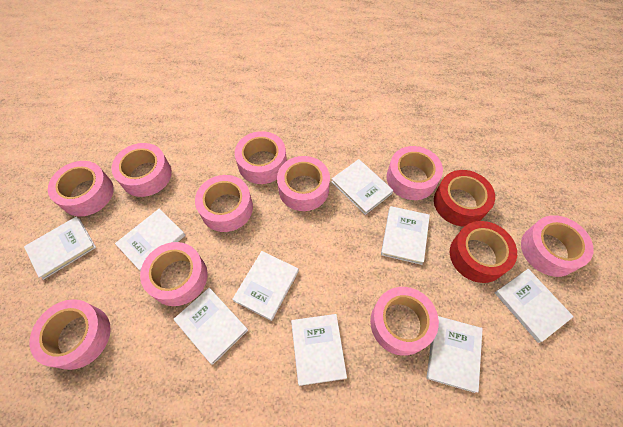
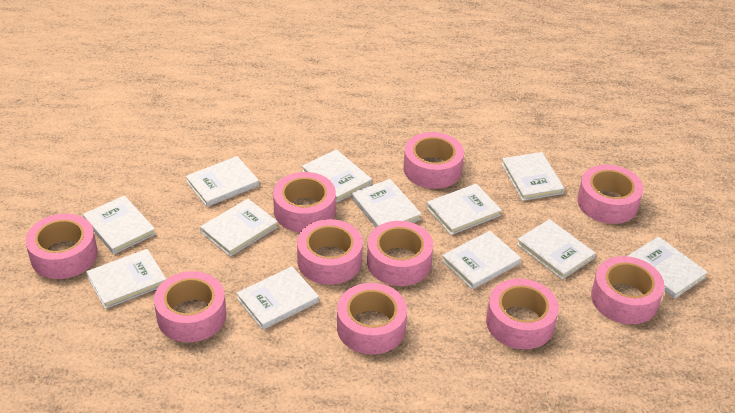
red tape: 2 -> 0
white book: 9 -> 12

